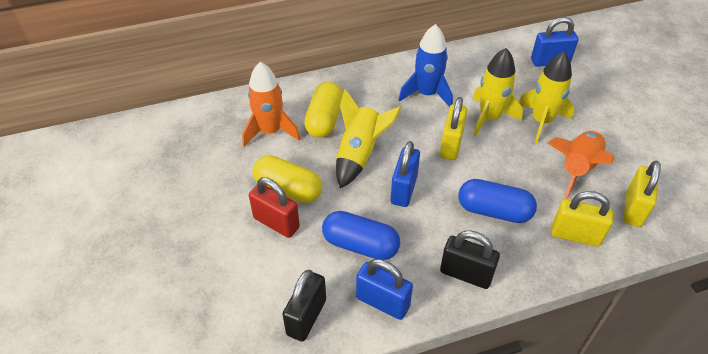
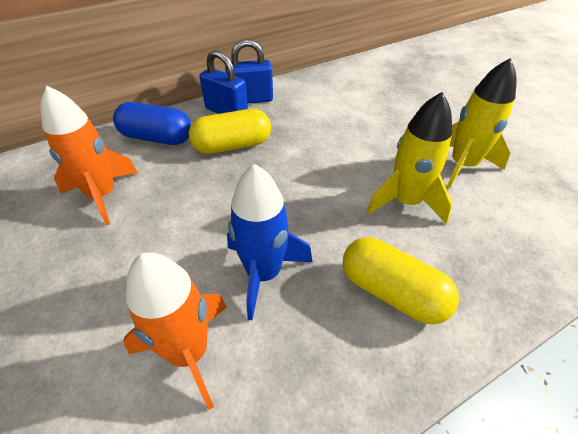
black padlock: 2 -> 0
blue capsule: 2 -> 1
blue padlock: 3 -> 2
red padlock: 1 -> 0
yellow padlock: 3 -> 0
yellow rocket: 3 -> 2

